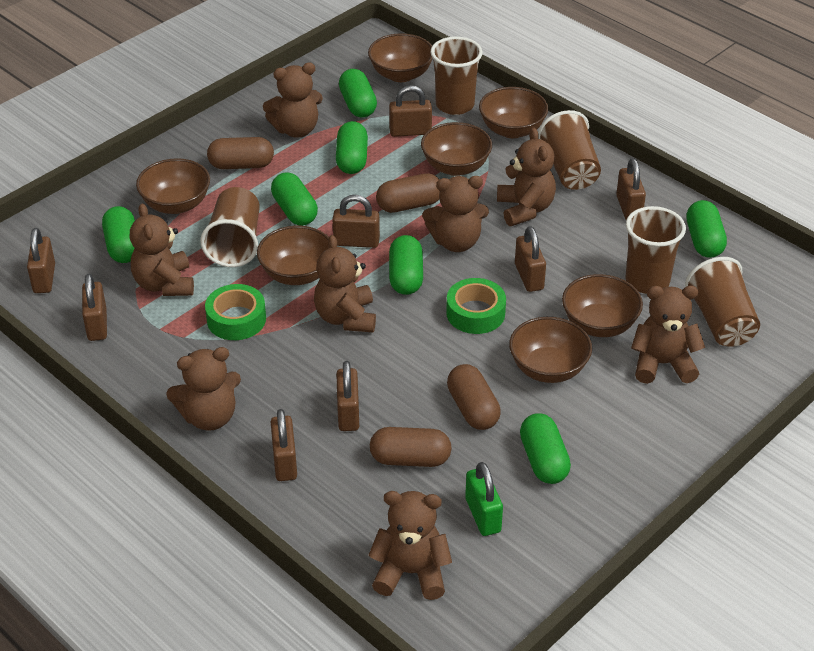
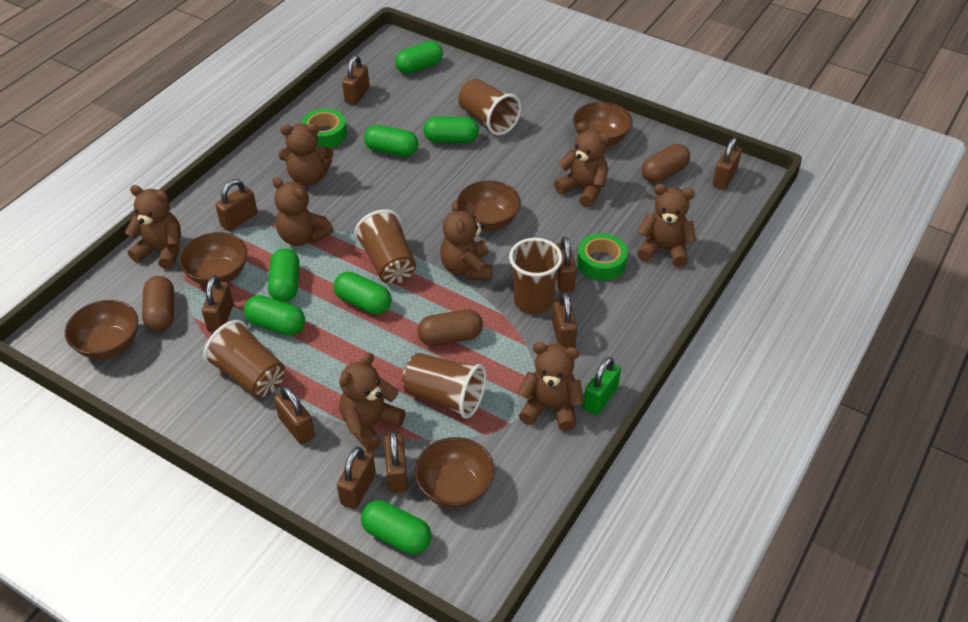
brown bowl: 7 -> 5
brown capsule: 4 -> 3
brown padlock: 8 -> 9

